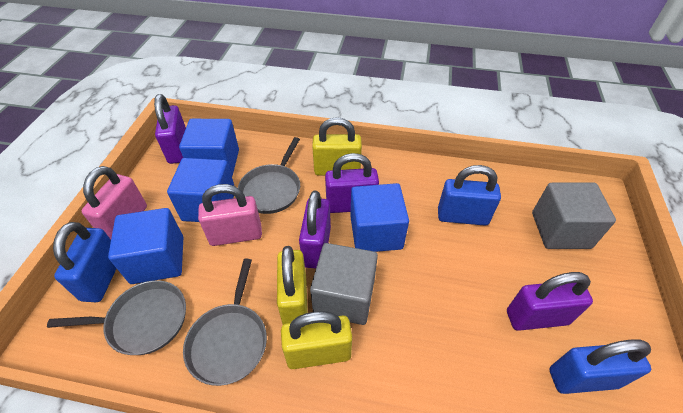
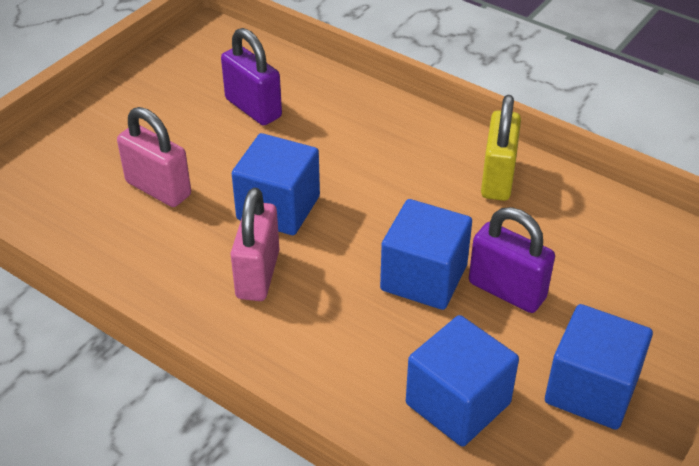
blue padlock: 3 -> 0
grey cube: 2 -> 0
grey pan: 3 -> 0
purple padlock: 4 -> 2
yellow padlock: 3 -> 1

